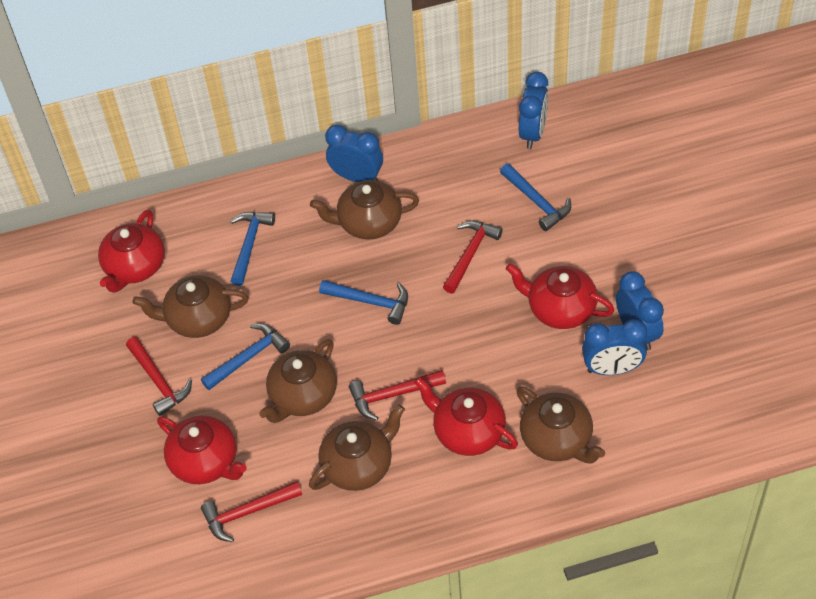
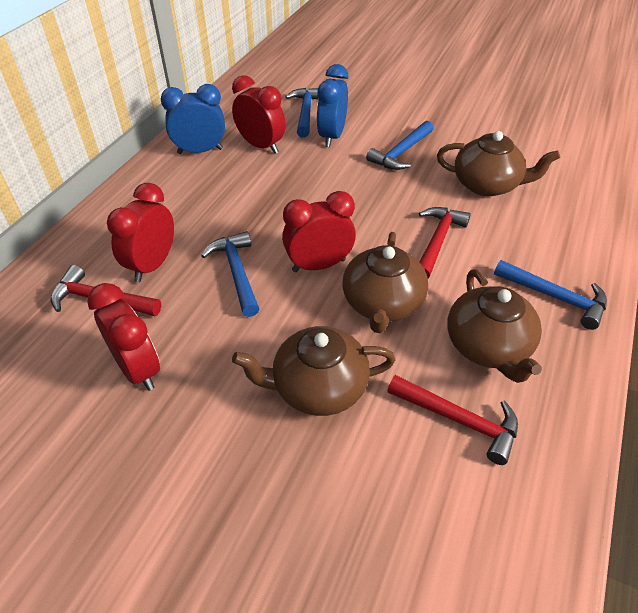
blue clock: 4 -> 2
brown teapot: 5 -> 4
red clock: 0 -> 4
red hammer: 4 -> 3
red teapot: 4 -> 0

